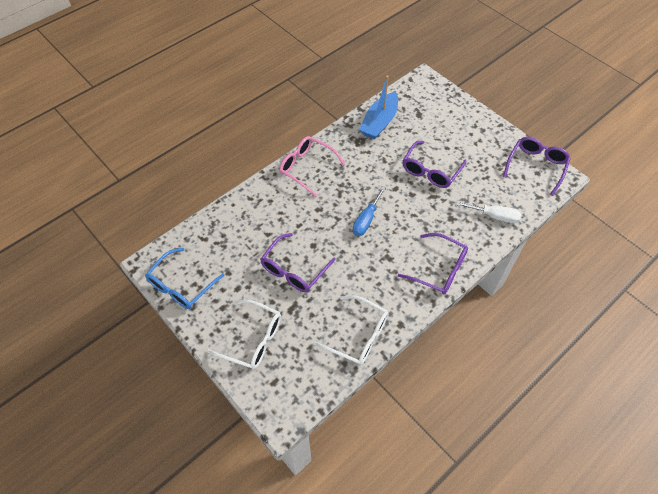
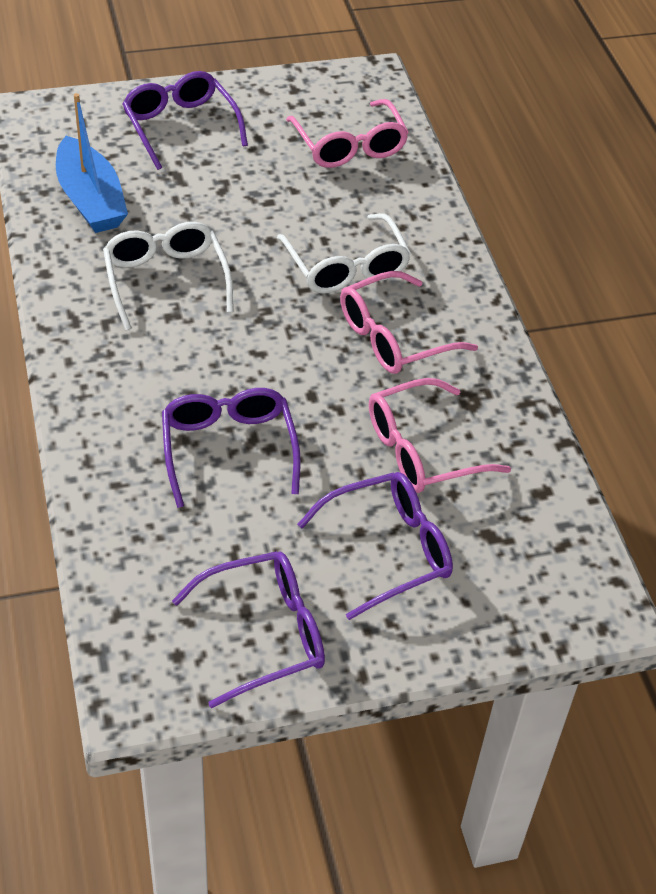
blue glasses: 1 -> 0
blue screwdriver: 1 -> 0
pink glasses: 1 -> 3
white screwdriver: 1 -> 0

